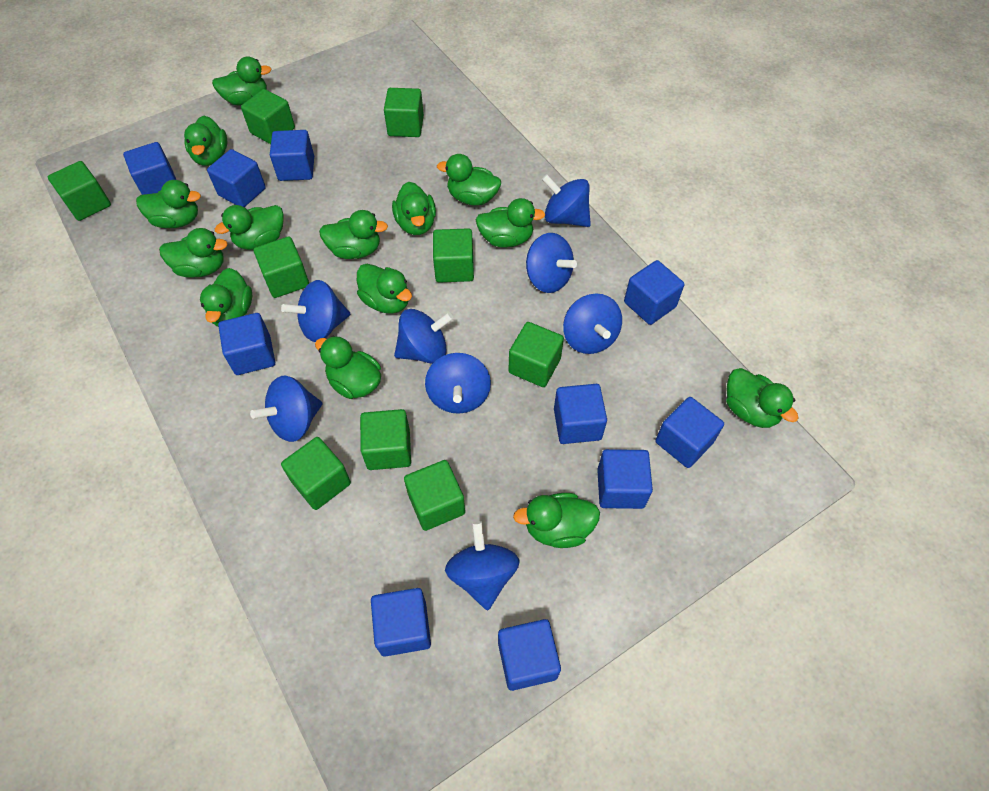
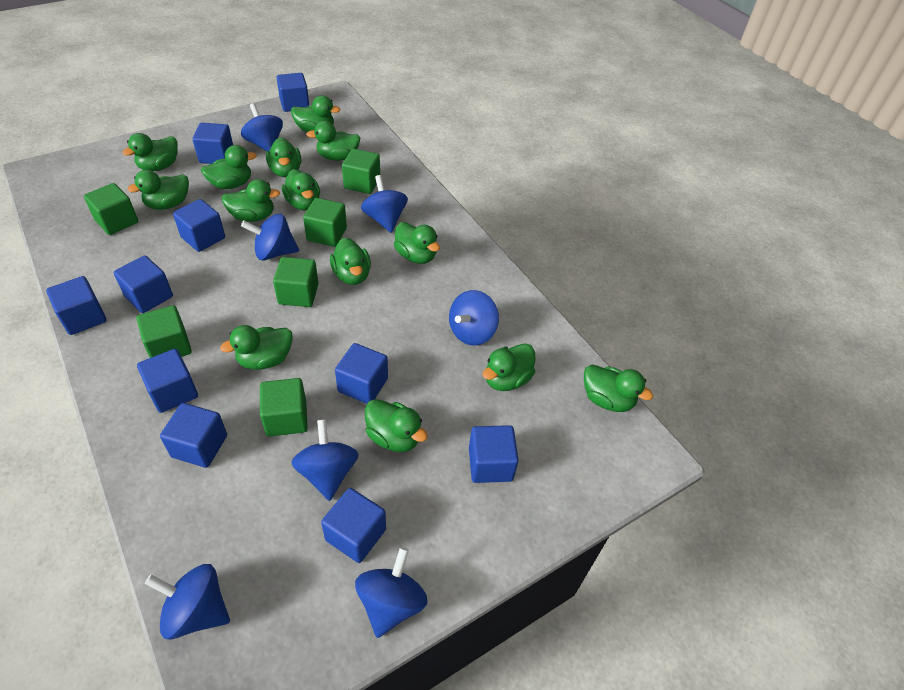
blue spinning top: 8 -> 7
green cube: 9 -> 6

